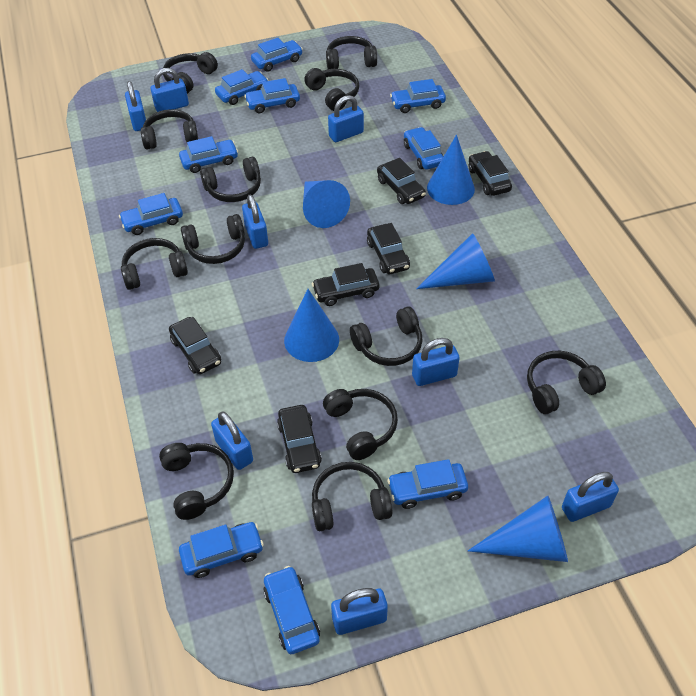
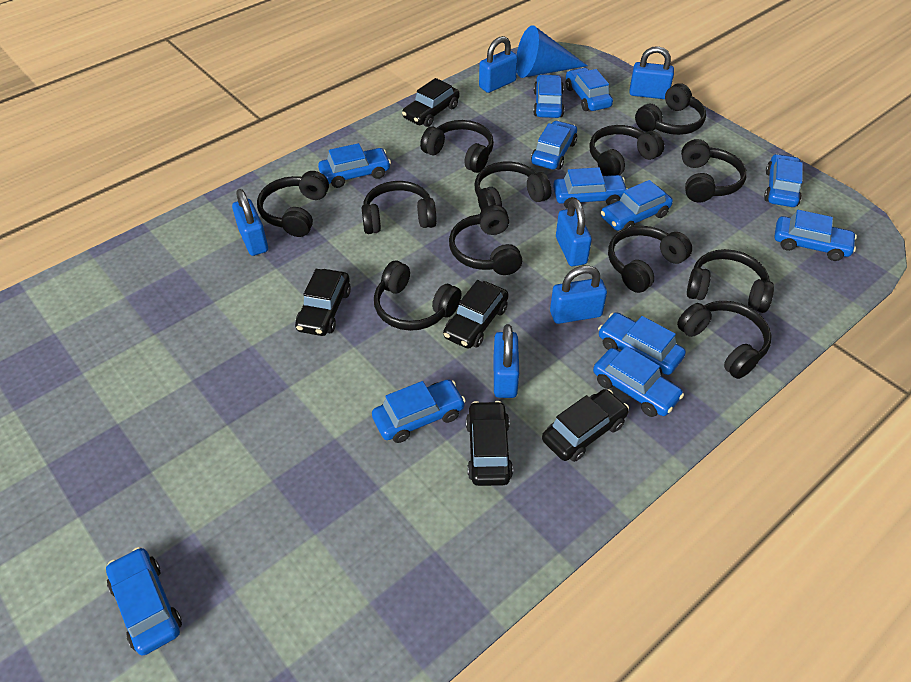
black car: 6 -> 5
blue car: 10 -> 12
blue cone: 5 -> 1
blue padlock: 8 -> 6

